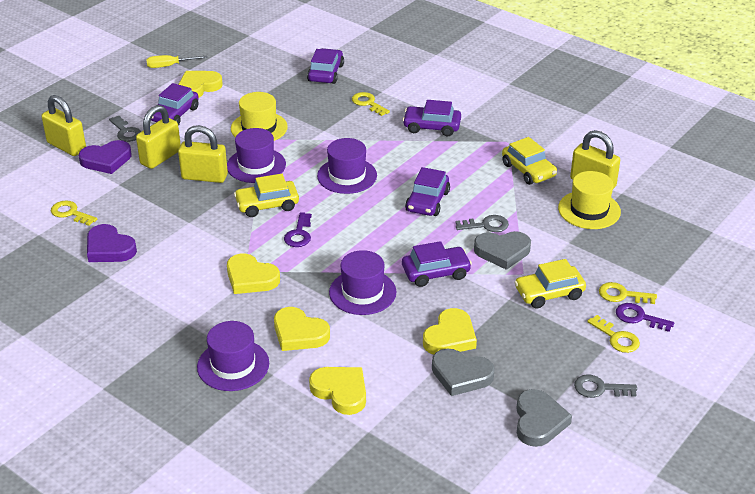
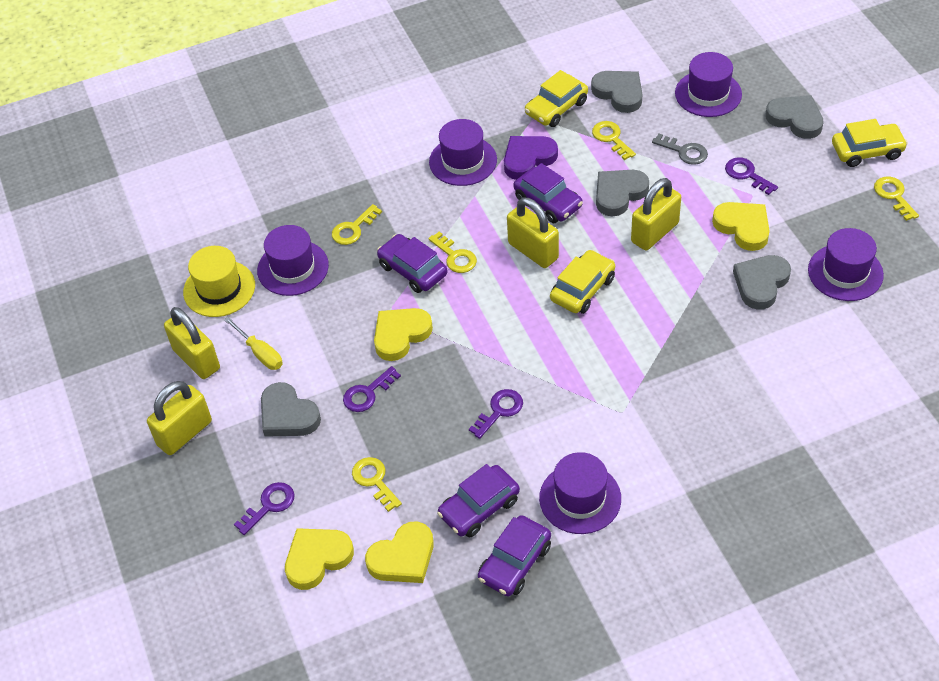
grey heart: 3 -> 5
grey key: 3 -> 1
purple car: 5 -> 4
purple hat: 4 -> 5
purple heart: 2 -> 1
purple key: 2 -> 4
yellow hat: 2 -> 1
yellow heart: 5 -> 4
yellow key: 4 -> 5

